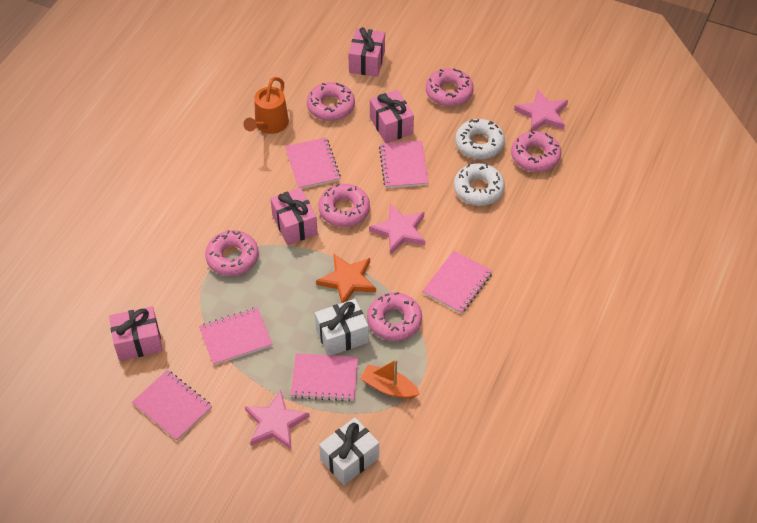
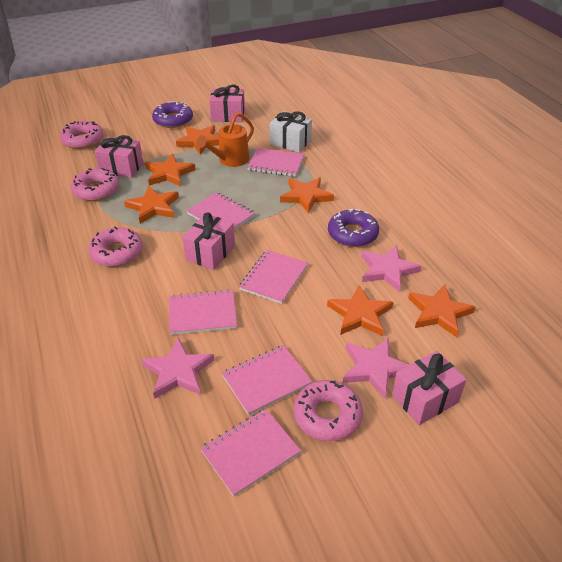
orange boat: 1 -> 0
orange star: 1 -> 6
pink donut: 6 -> 4
purple donut: 0 -> 2
white donut: 2 -> 0
white gift: 2 -> 1

